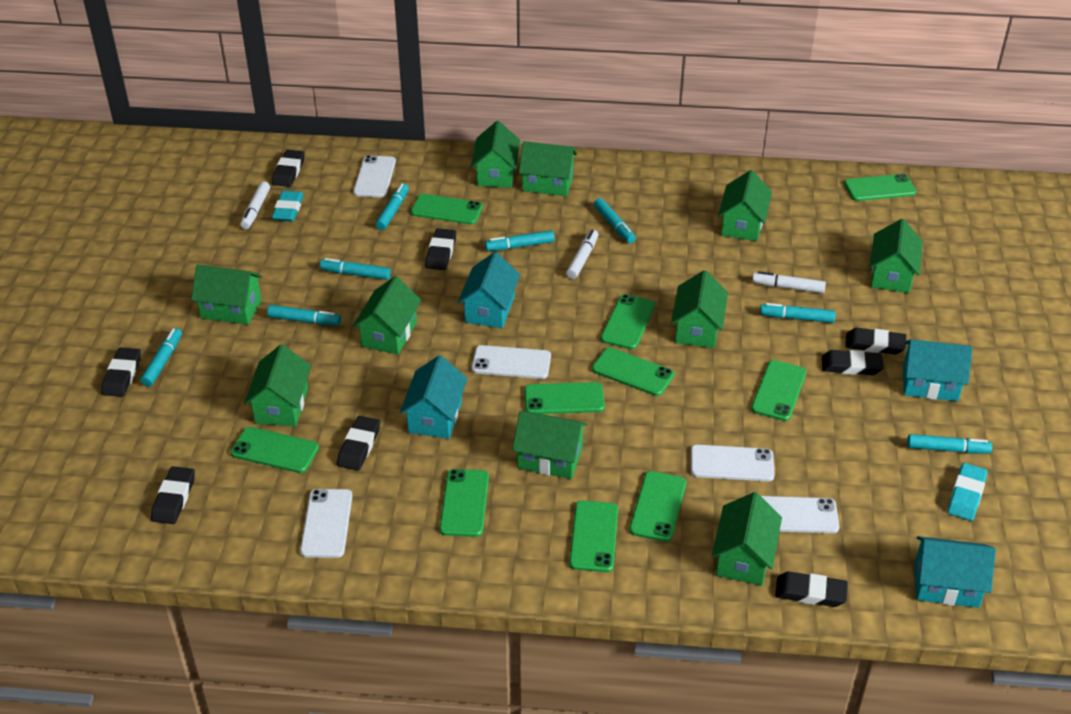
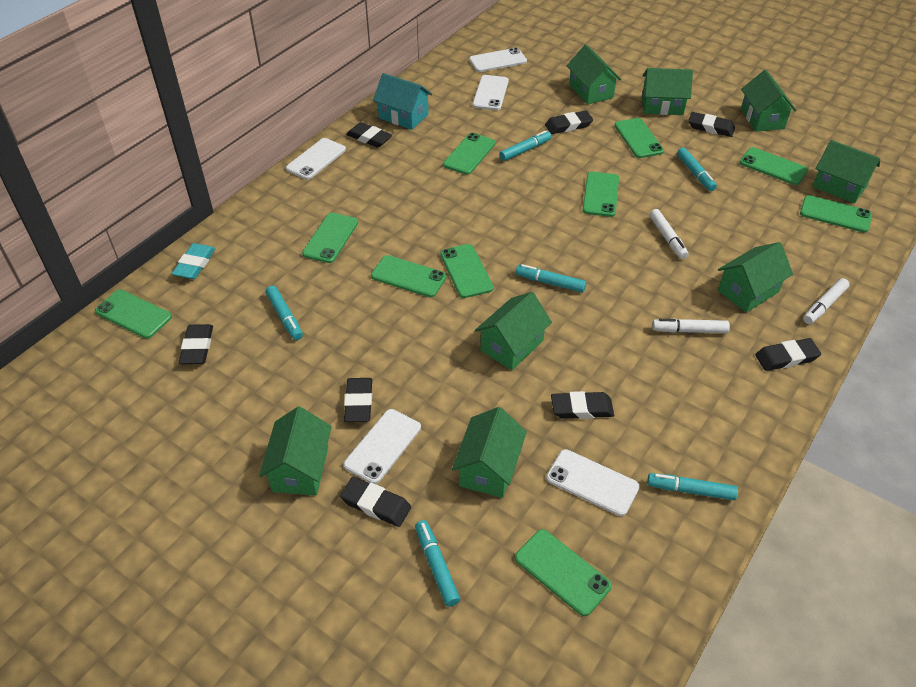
green house: 10 -> 8
turquoise eraser: 2 -> 1
turquoise house: 4 -> 1
turquoise marker: 8 -> 6

